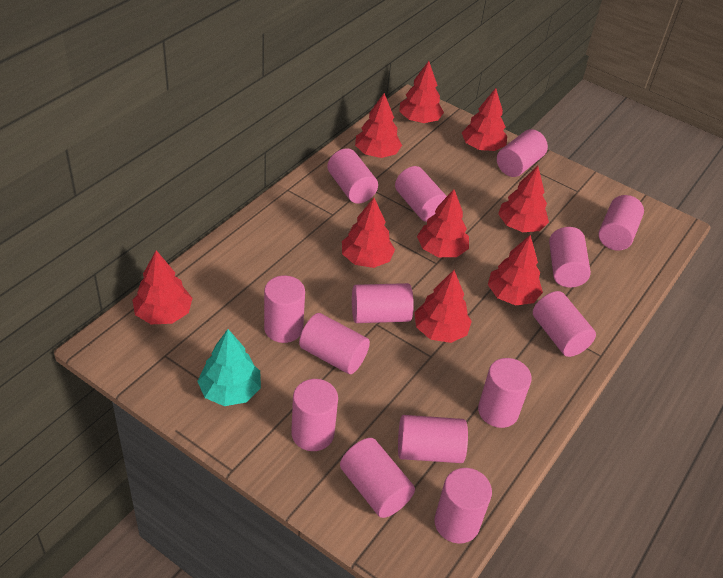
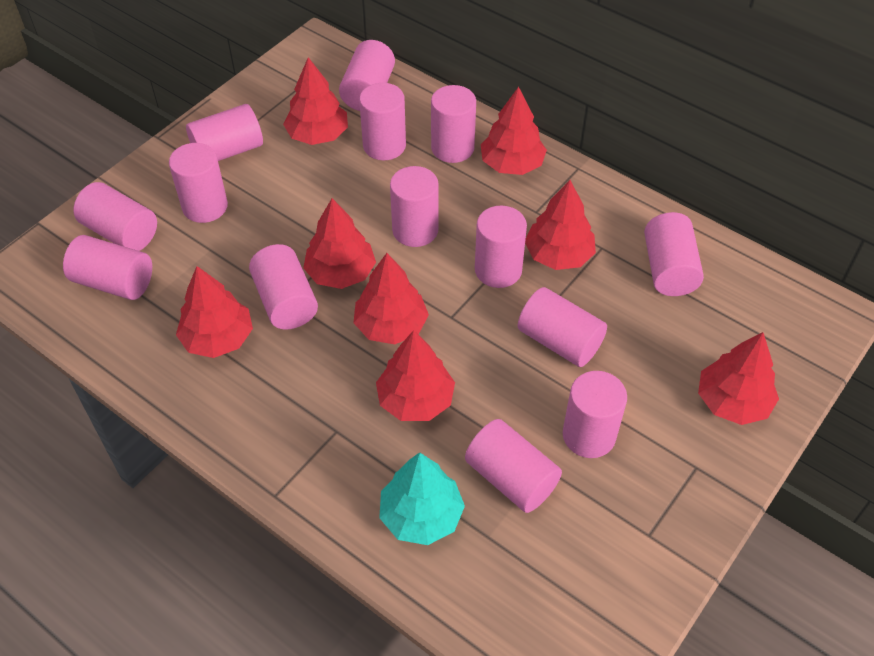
red tree: 9 -> 8

